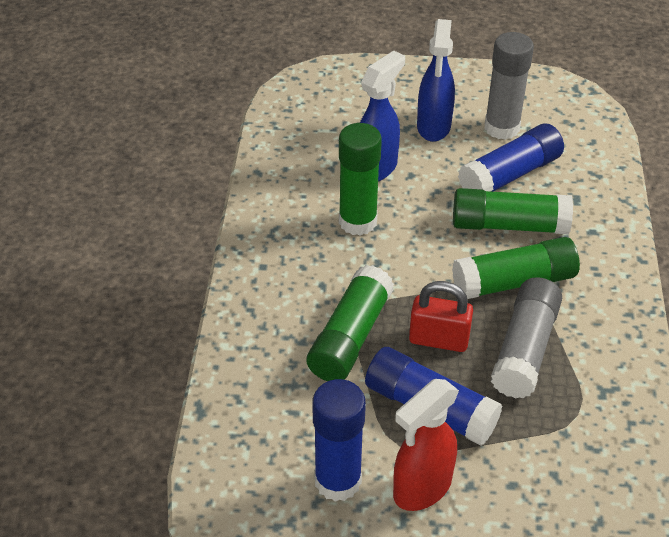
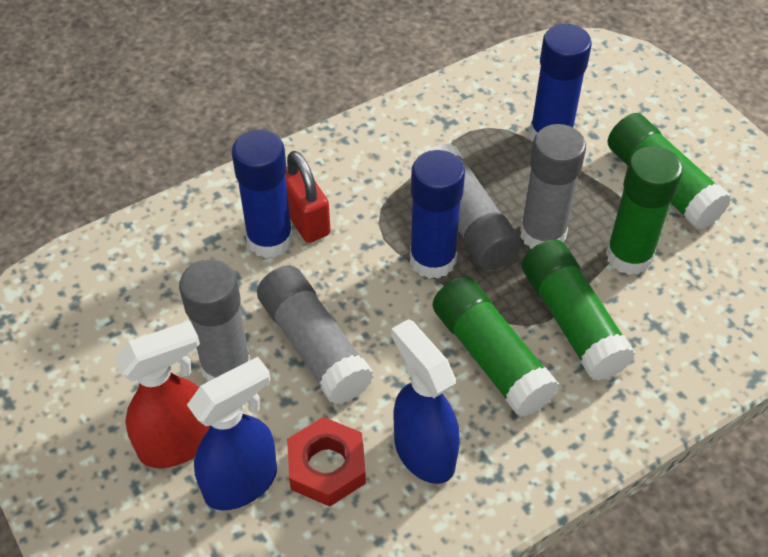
grey glue stick: 2 -> 4
red nut: 0 -> 1

